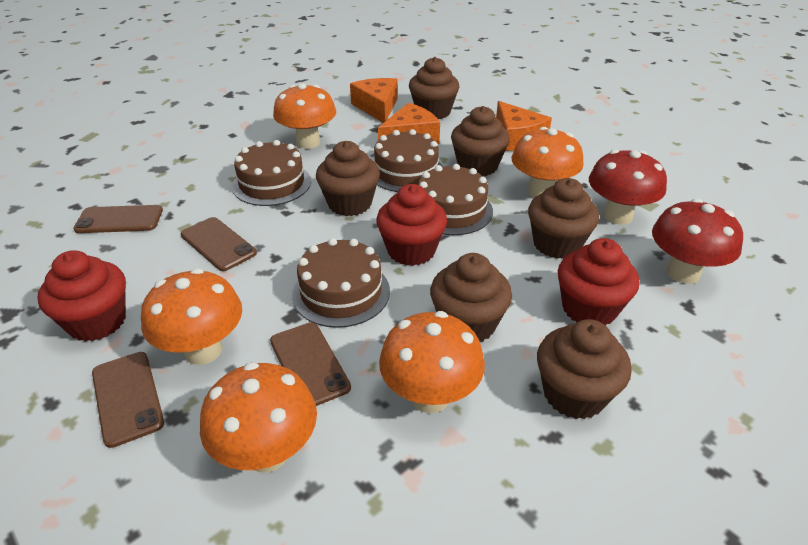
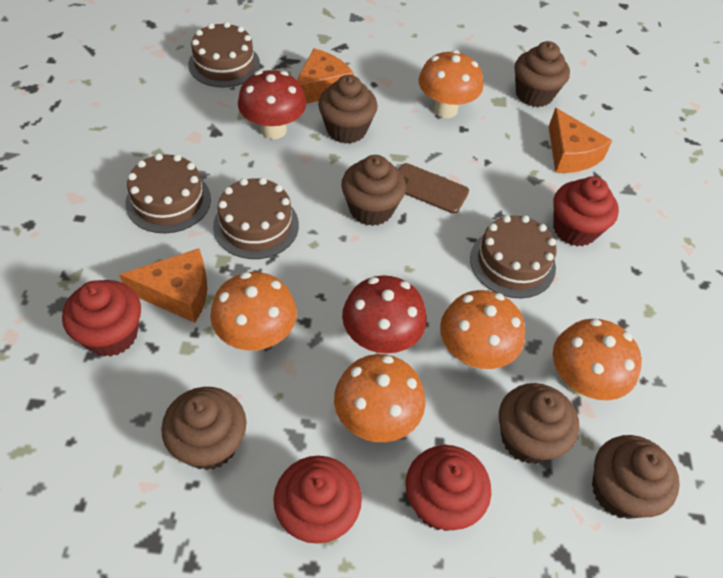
brown phone: 4 -> 1
red cupcake: 3 -> 4

